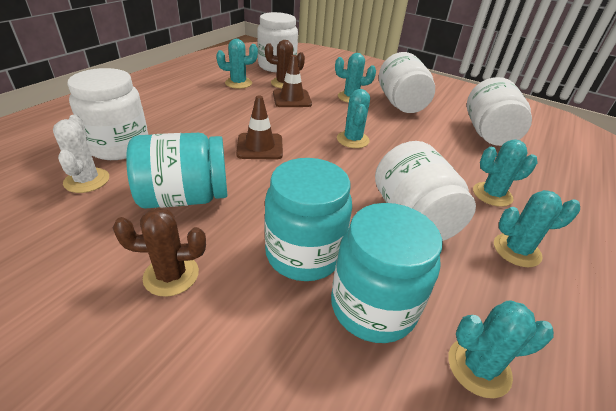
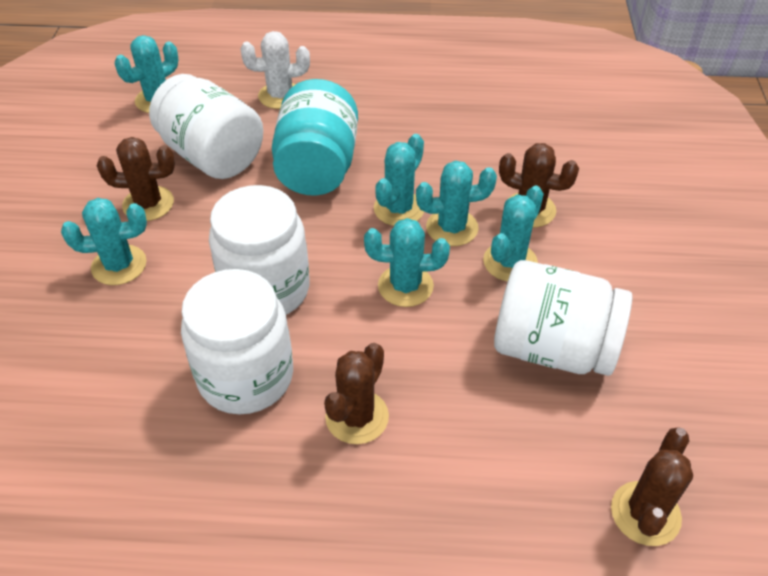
brown cactus: 2 -> 4
brown traffic cone: 2 -> 0
turquoise jar: 3 -> 1
white jar: 5 -> 4

